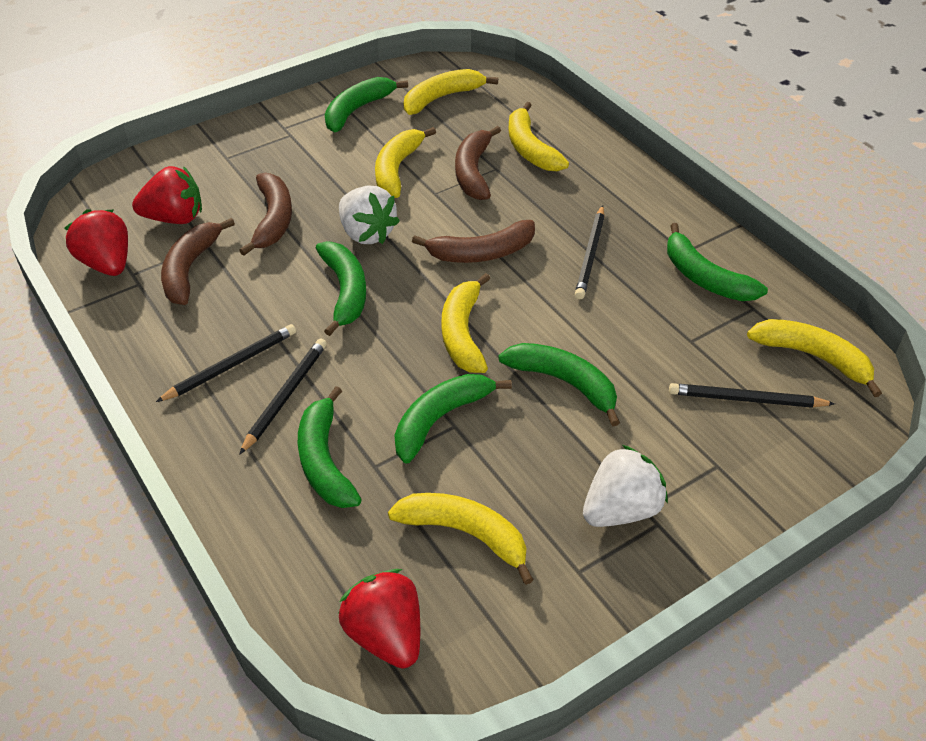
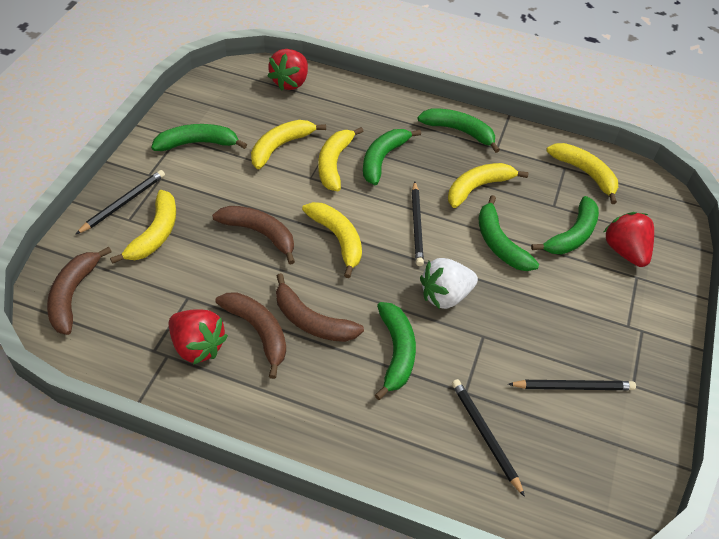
white strawberry: 2 -> 1

